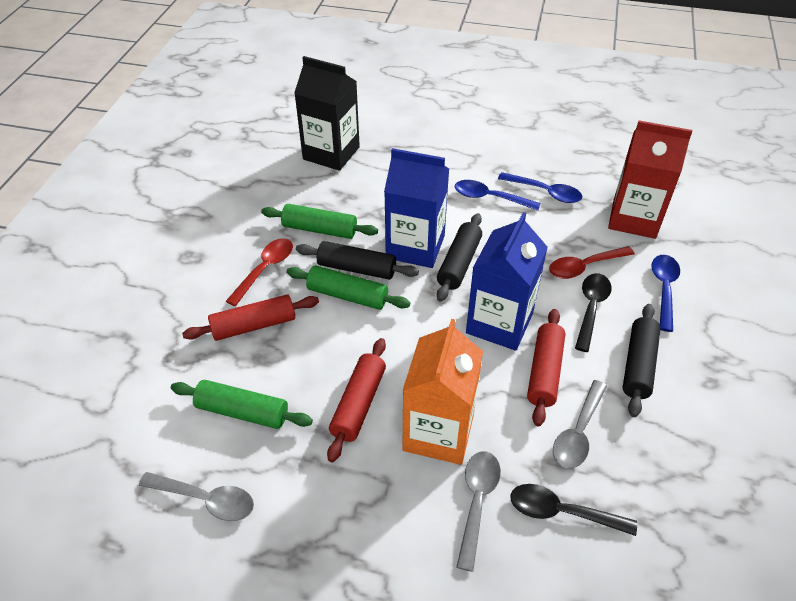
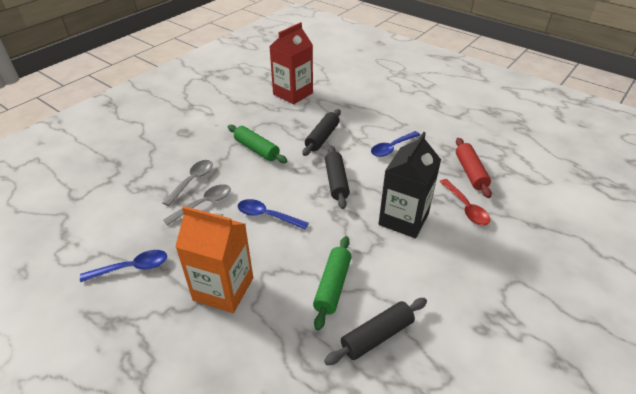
black spoon: 2 -> 0
blue carton: 2 -> 0
green rolling pin: 3 -> 2
grey spoon: 3 -> 2
red rolling pin: 3 -> 1
red spoon: 2 -> 1

